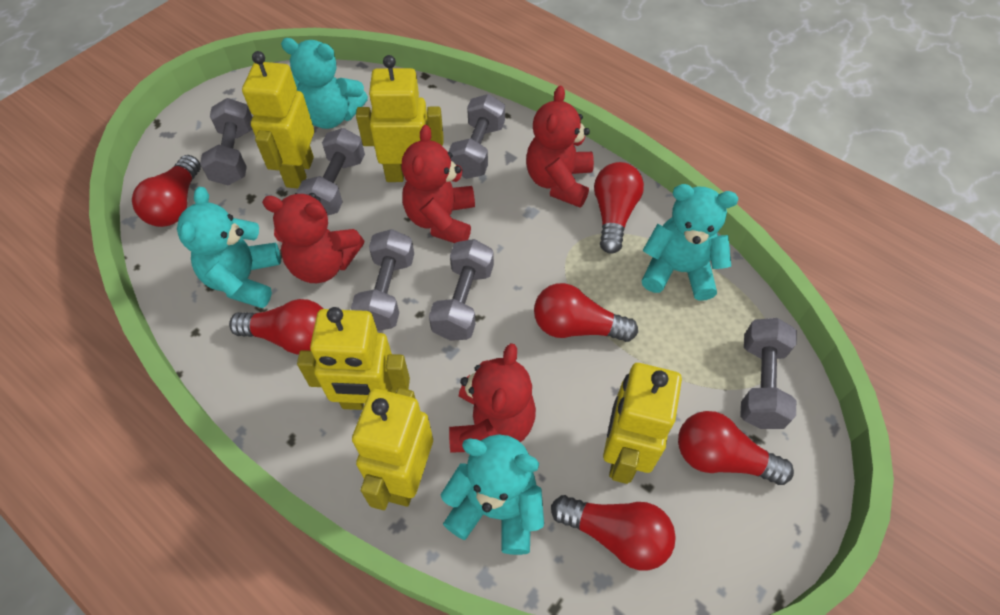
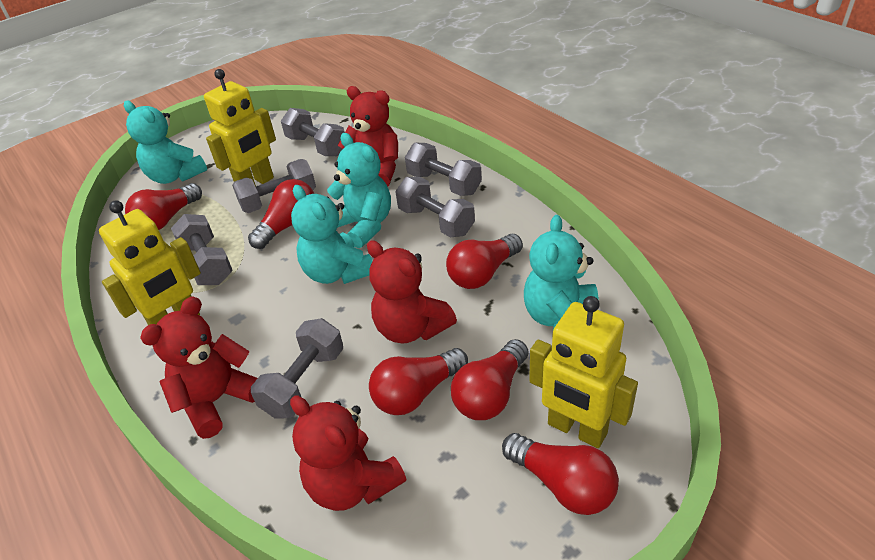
yellow robot: 5 -> 3

